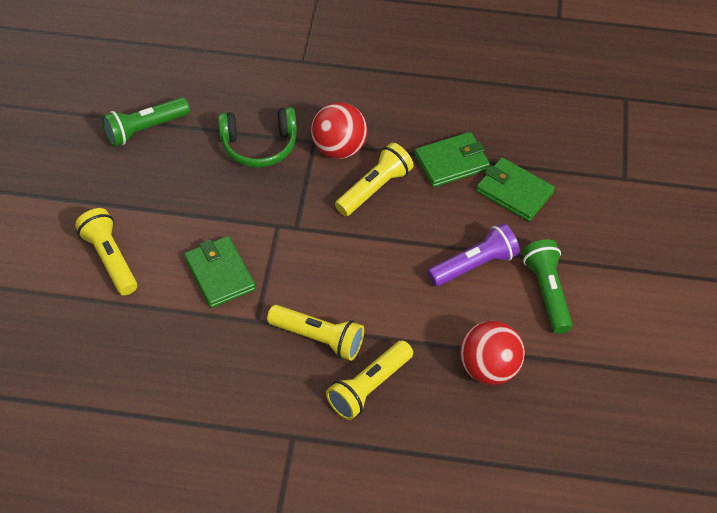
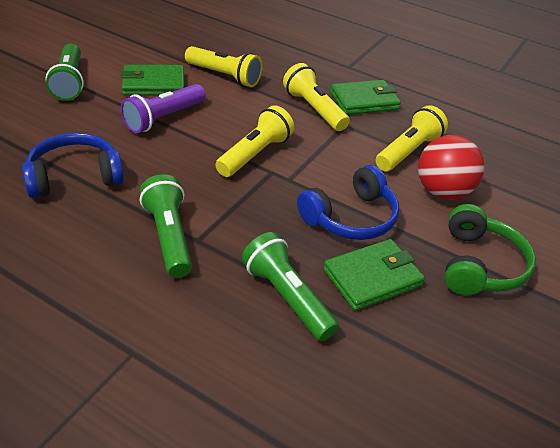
blue headphones: 0 -> 2
green flashlight: 2 -> 3
red ball: 2 -> 1

